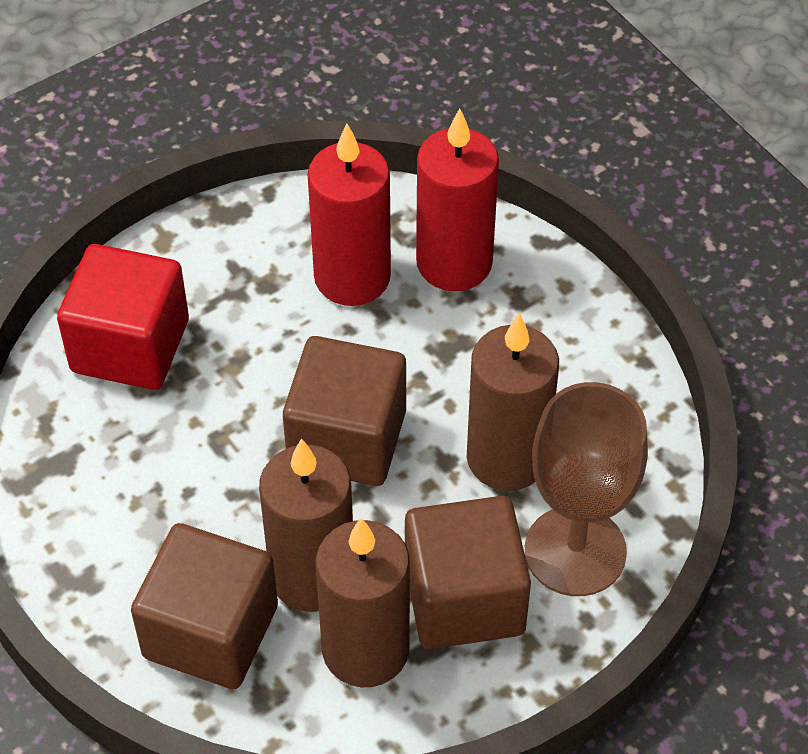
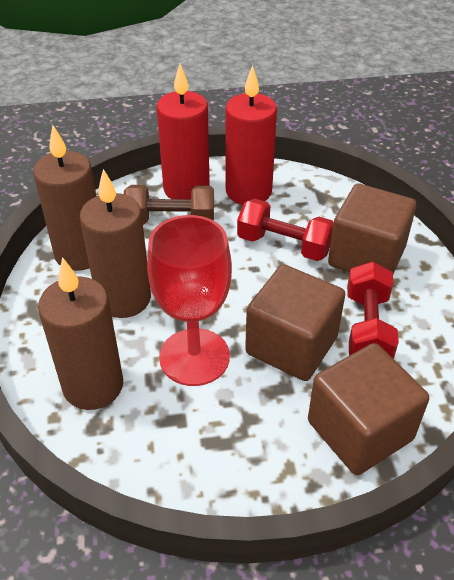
brown dumbbell: 0 -> 1
brown goblet: 1 -> 0
red cube: 1 -> 0
red dumbbell: 0 -> 2
red goblet: 0 -> 1

